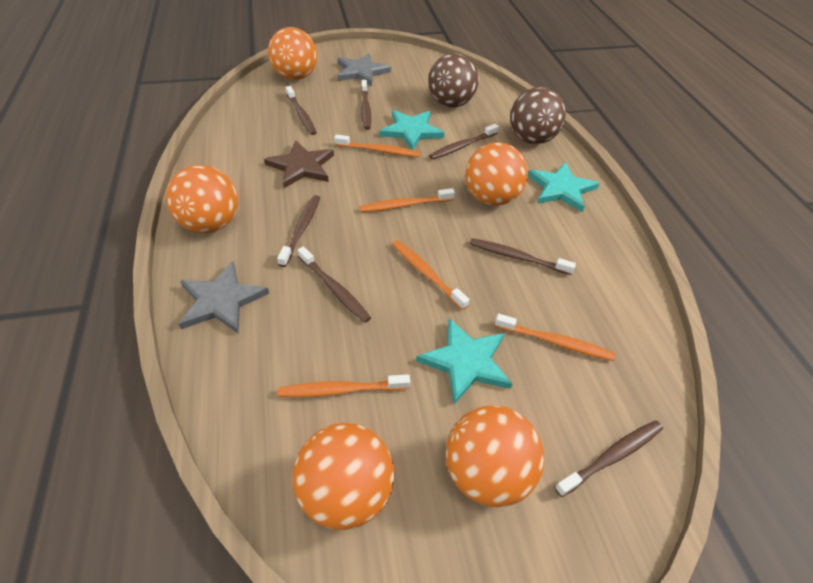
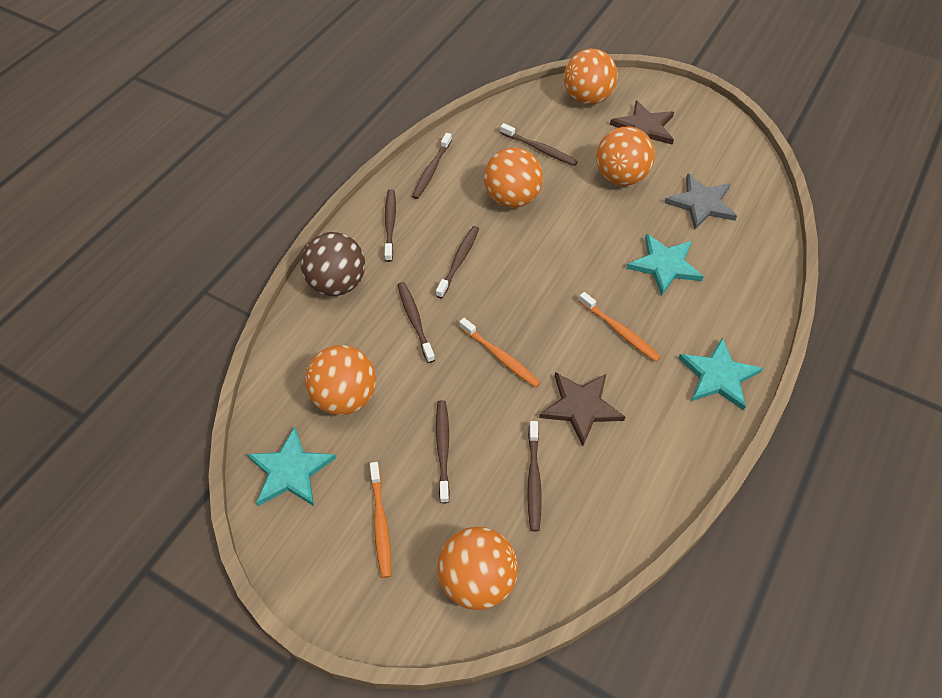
brown ball: 2 -> 1
brown star: 1 -> 2
grey star: 2 -> 1
orange toothbrush: 5 -> 3

